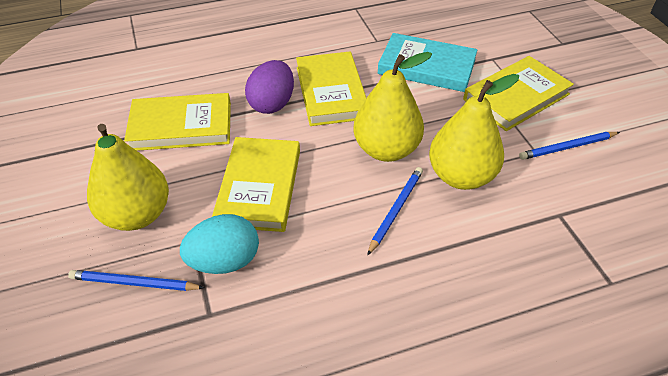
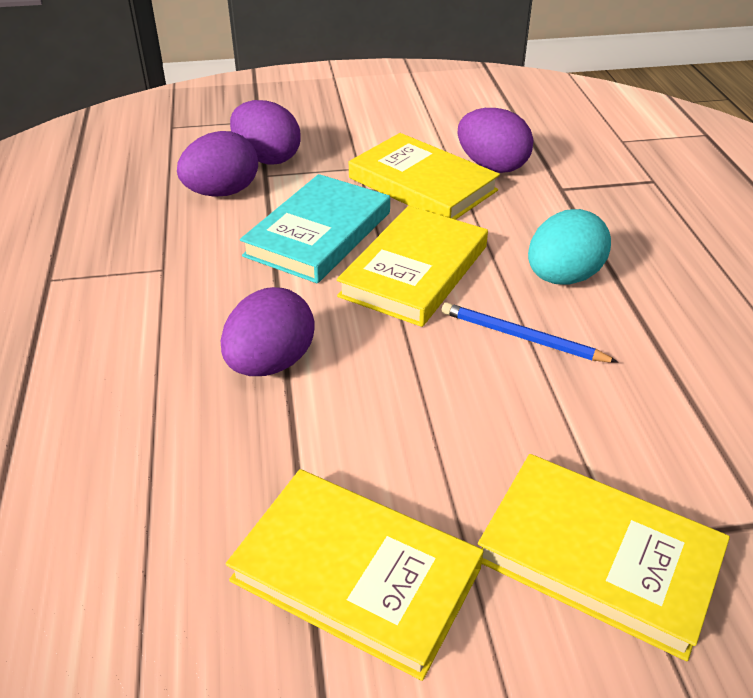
blue pencil: 3 -> 1
purple egg: 1 -> 4
yellow pear: 3 -> 0

